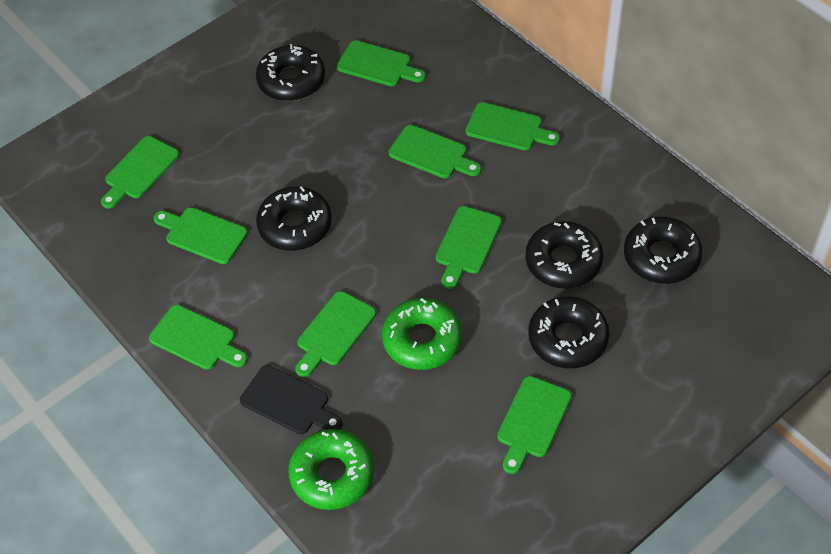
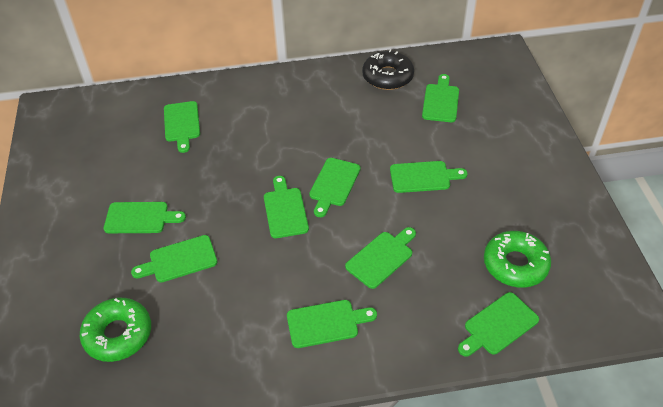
black cutting board: 1 -> 0
black donut: 5 -> 1
green cutting board: 9 -> 10

